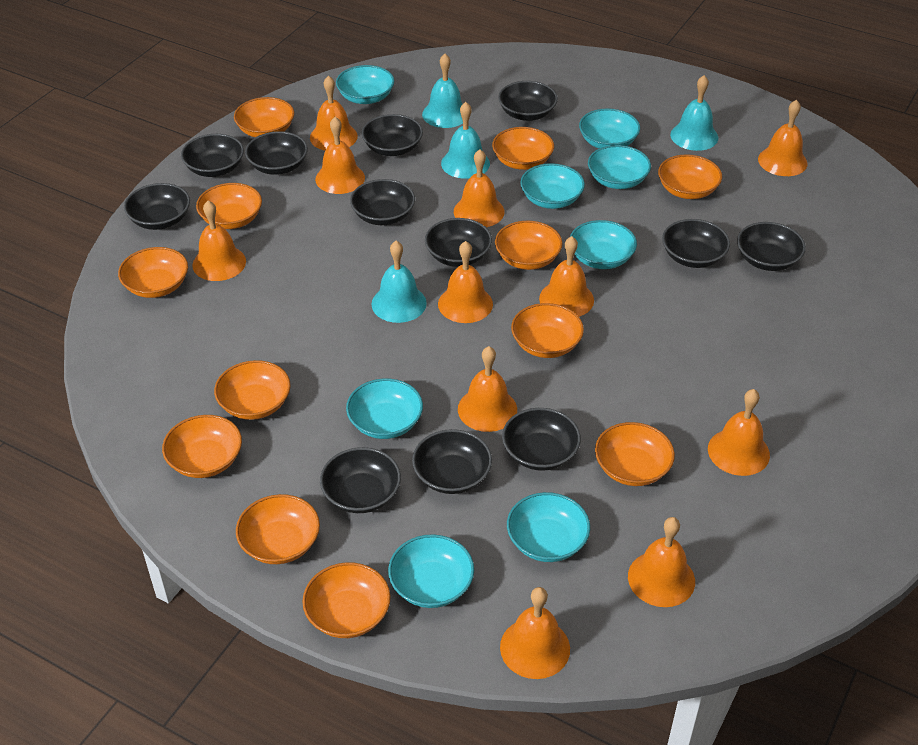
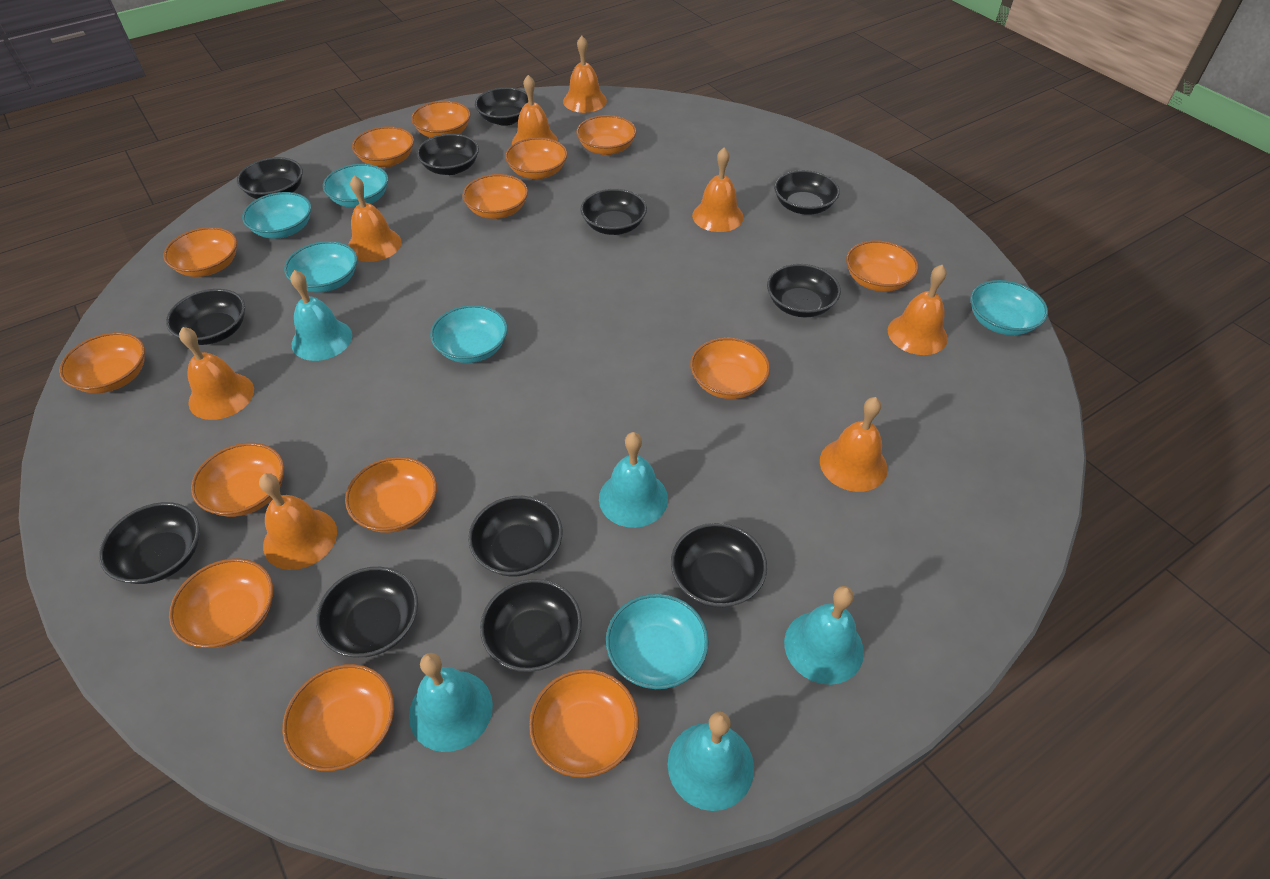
orange bell: 11 -> 8
orange bowl: 12 -> 14
turquoise bell: 4 -> 5
turquoise bowl: 8 -> 6

